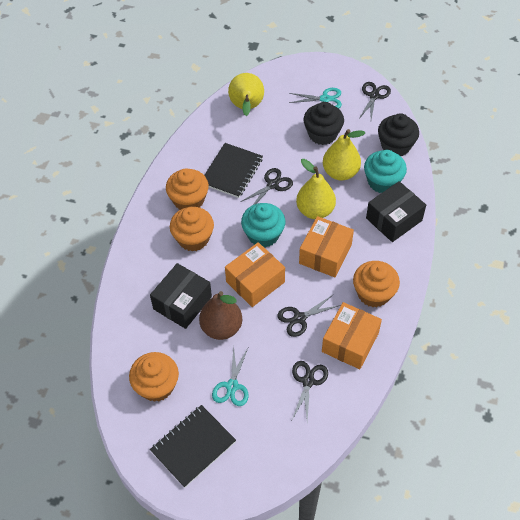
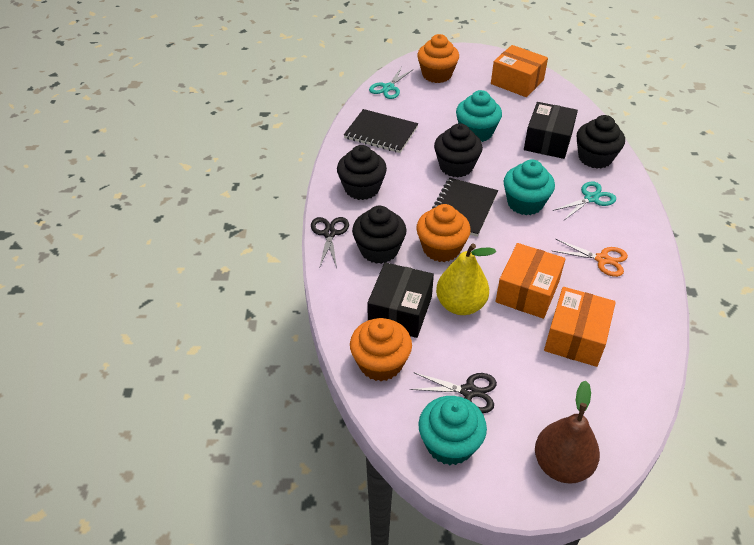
black cupcake: 2 -> 4
black scissors: 4 -> 2
orange cupcake: 4 -> 3
orange scissors: 0 -> 1
turquoise cupcake: 2 -> 3
yellow pear: 3 -> 1

